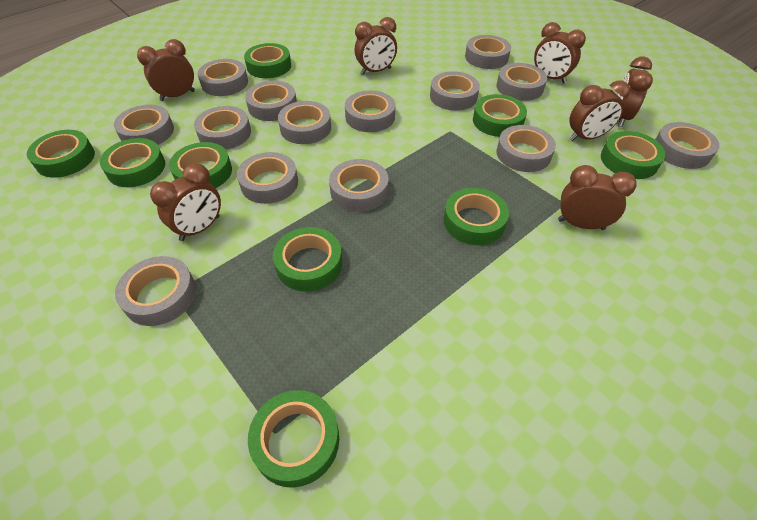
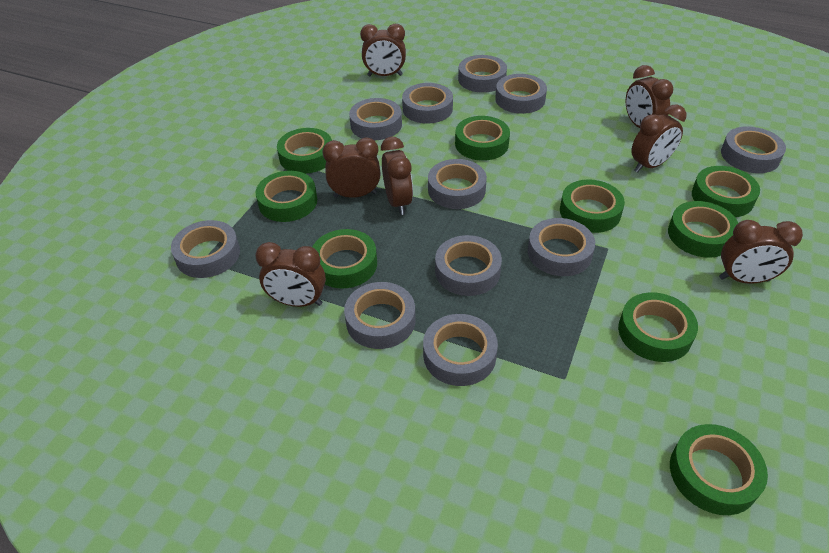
grey tape: 14 -> 11

